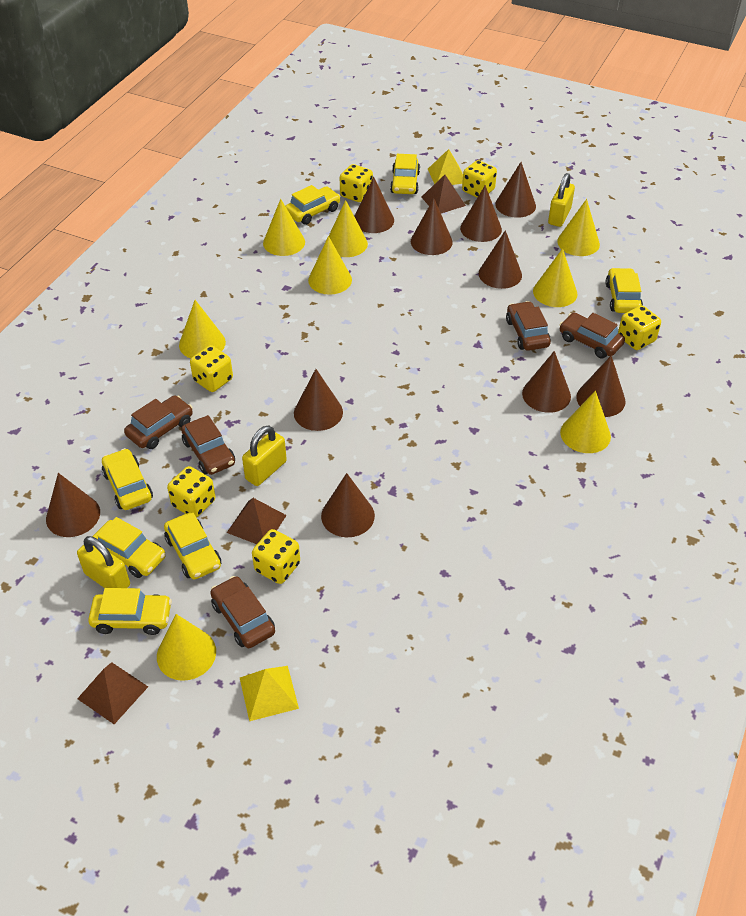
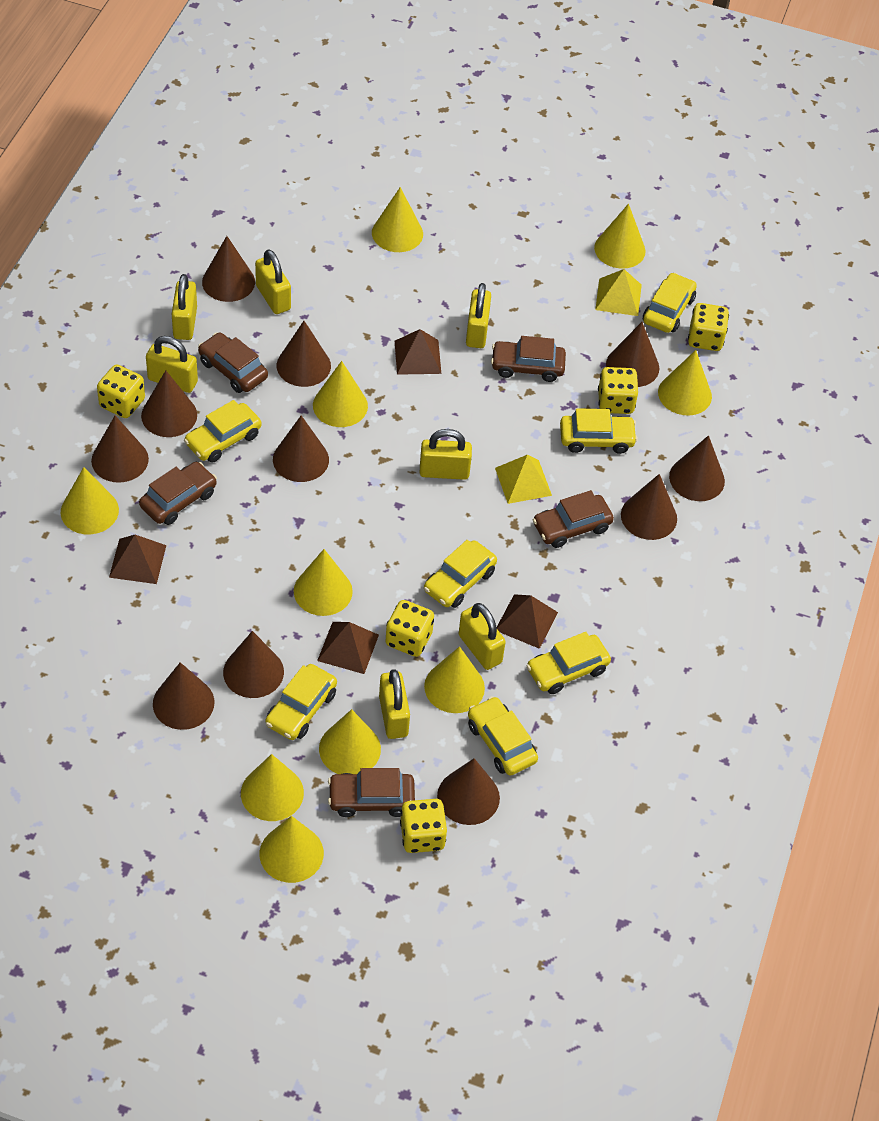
brown cone: 10 -> 11
brown pyramid: 3 -> 4
yellow cone: 8 -> 10
yellow dice: 6 -> 5
yellow padlock: 3 -> 7

